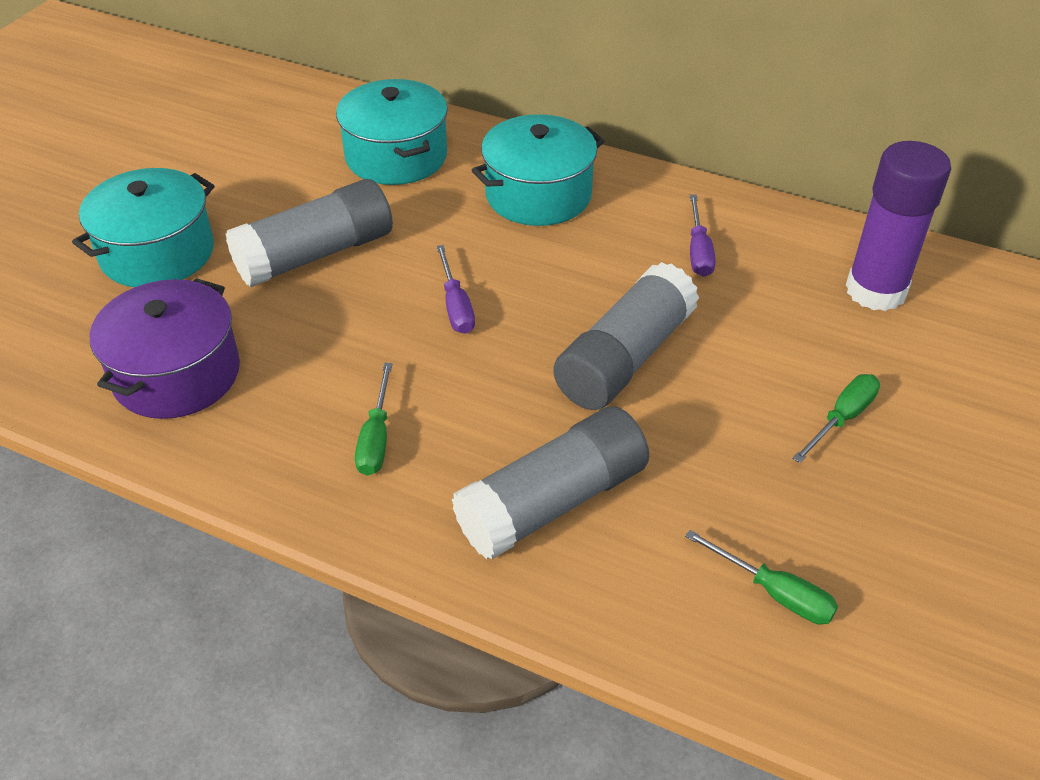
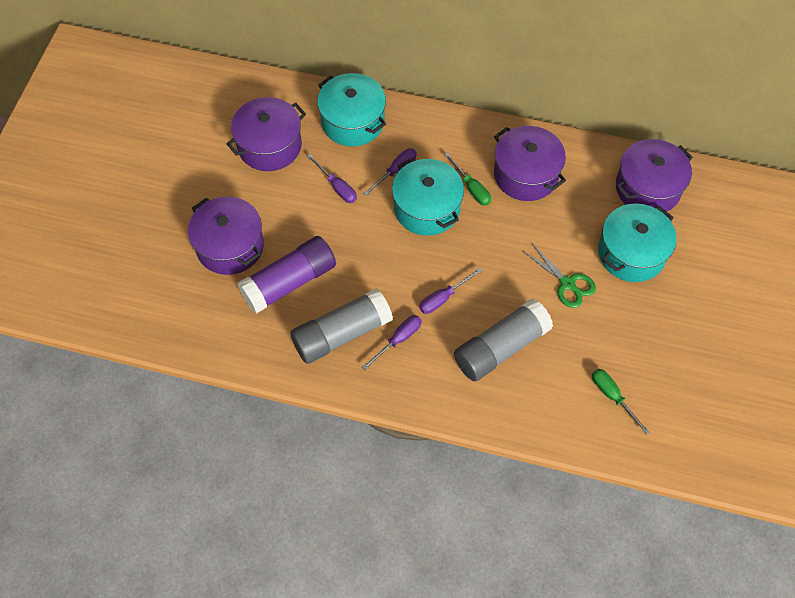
green scissors: 0 -> 1
green screwdriver: 3 -> 2
grey glue stick: 3 -> 2
purple pot: 1 -> 4
purple screwdriver: 2 -> 4

